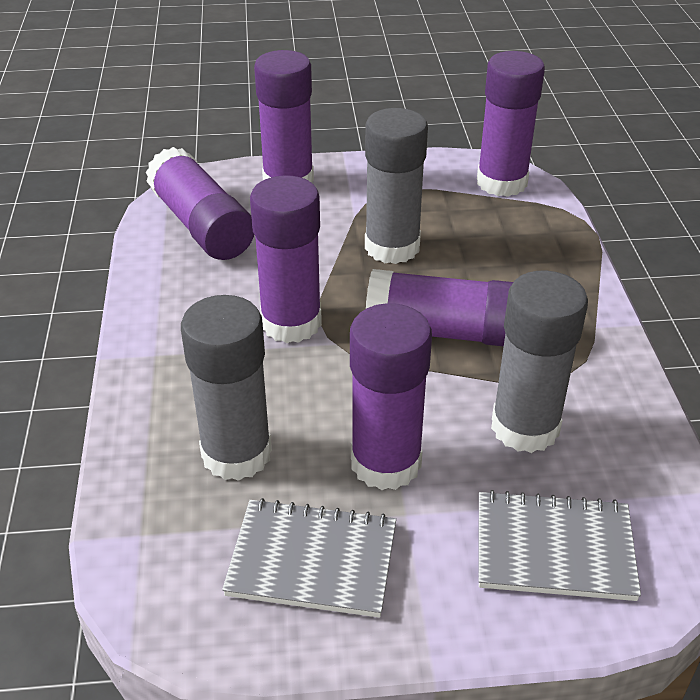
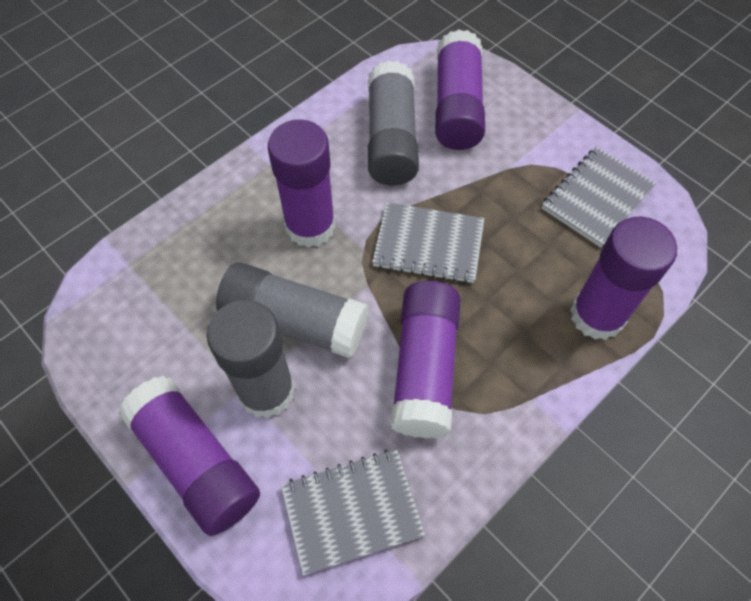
grey notebook: 2 -> 3
purple glue stick: 6 -> 5

